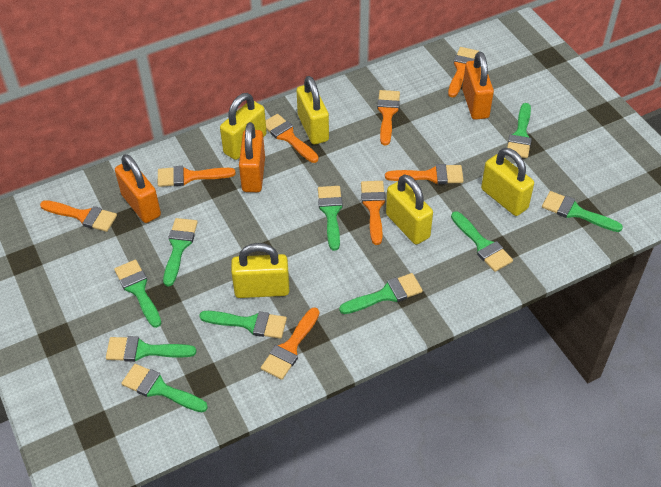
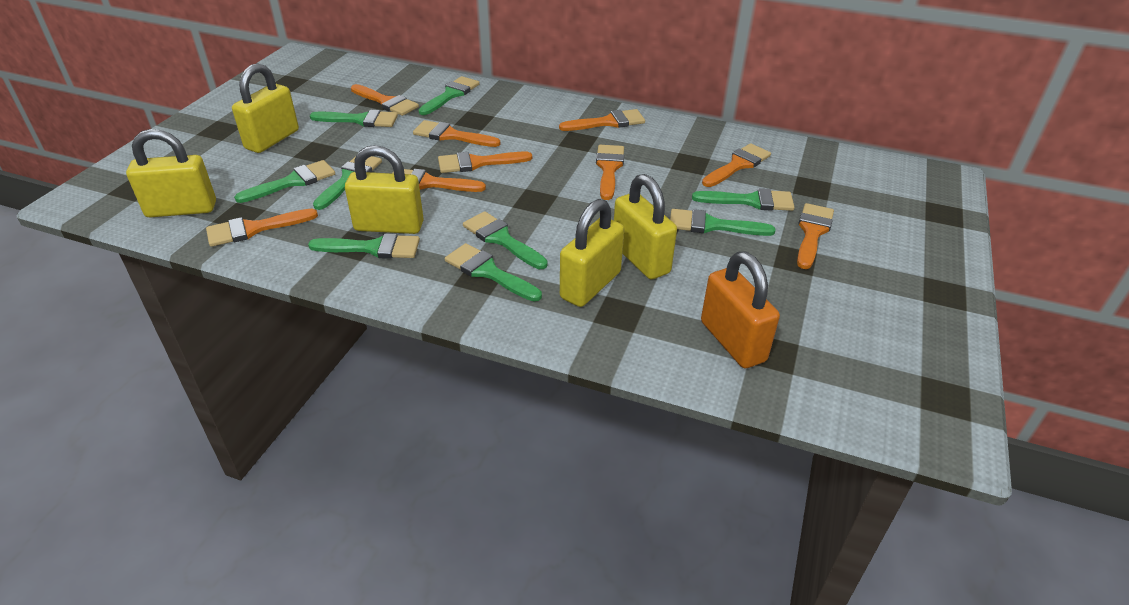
green brush: 10 -> 9
orange brush: 8 -> 9
orange padlock: 3 -> 1

